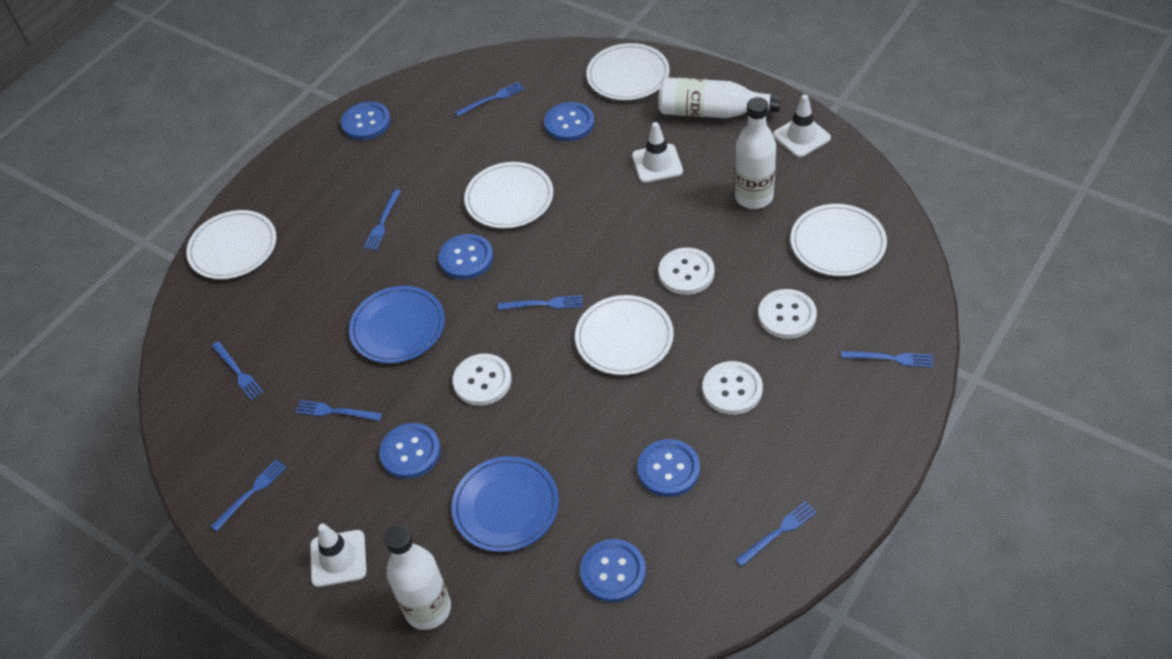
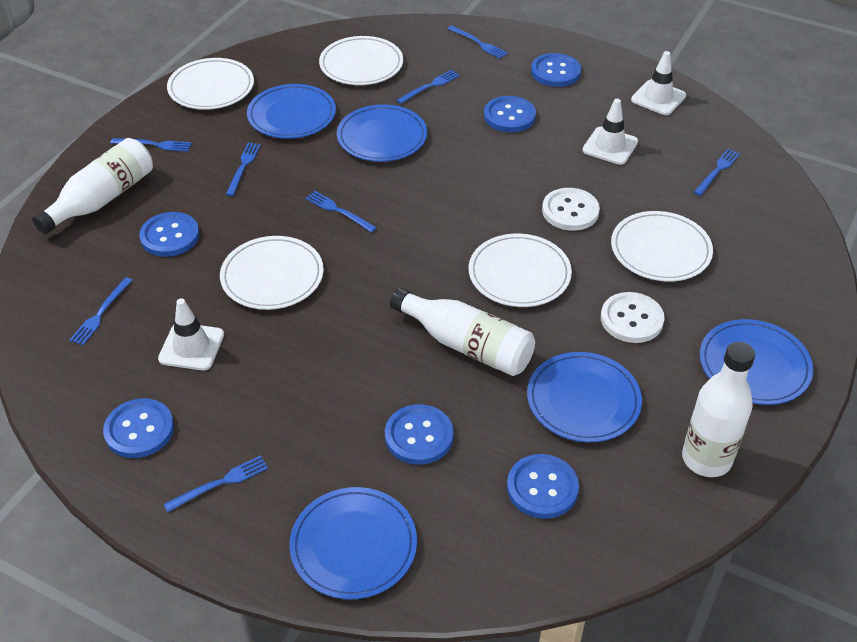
blue plate: 2 -> 5
white button: 4 -> 2

